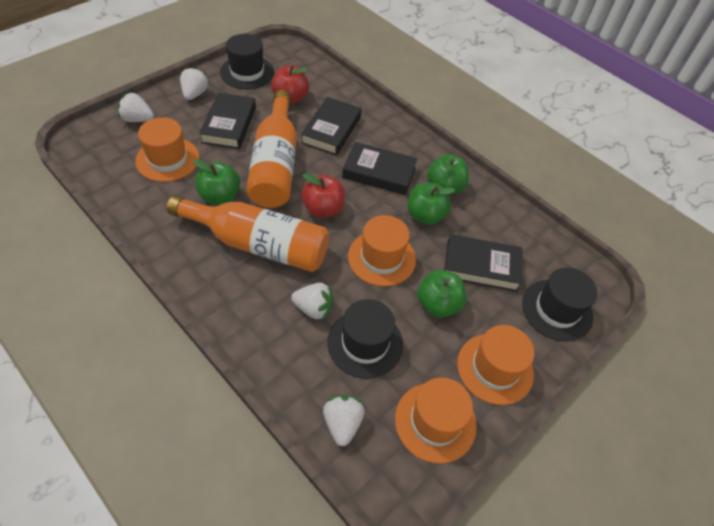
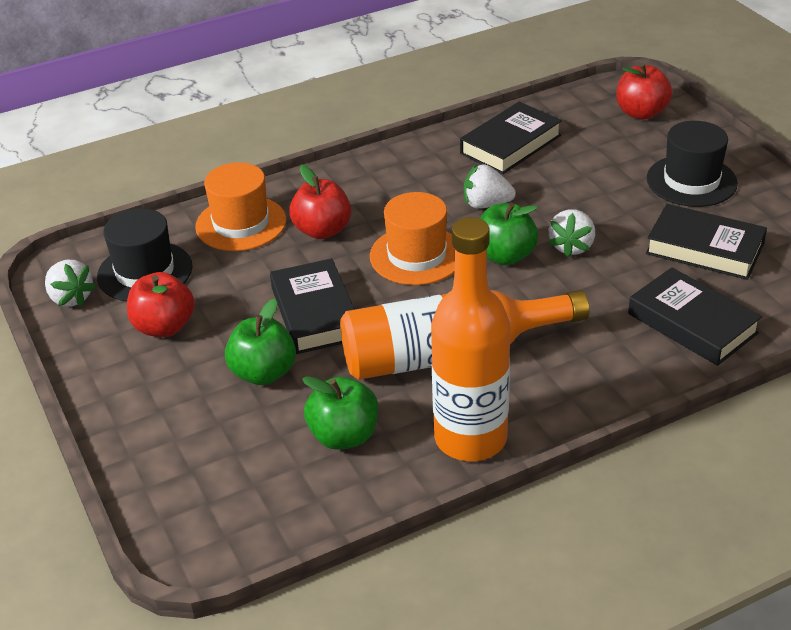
black hat: 3 -> 2
green apple: 4 -> 3
orange hat: 4 -> 2
red apple: 2 -> 3
white strawberry: 4 -> 3

